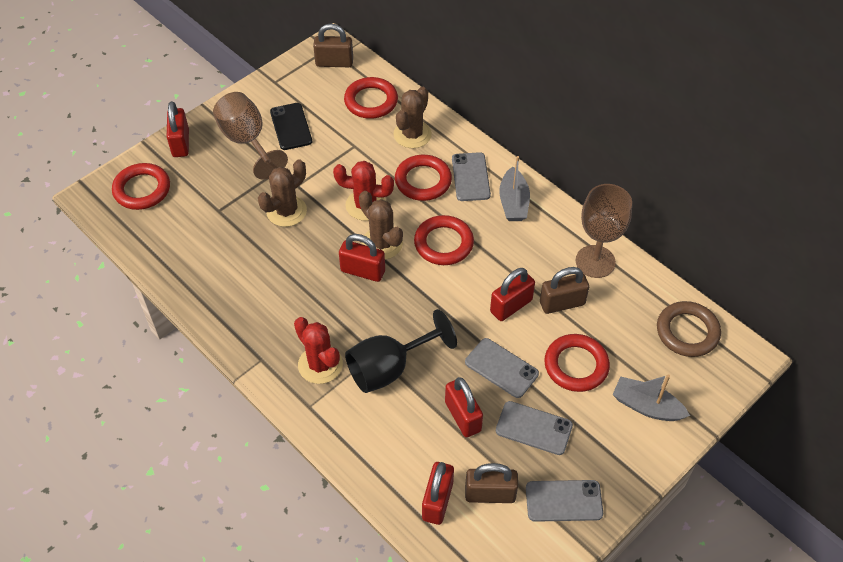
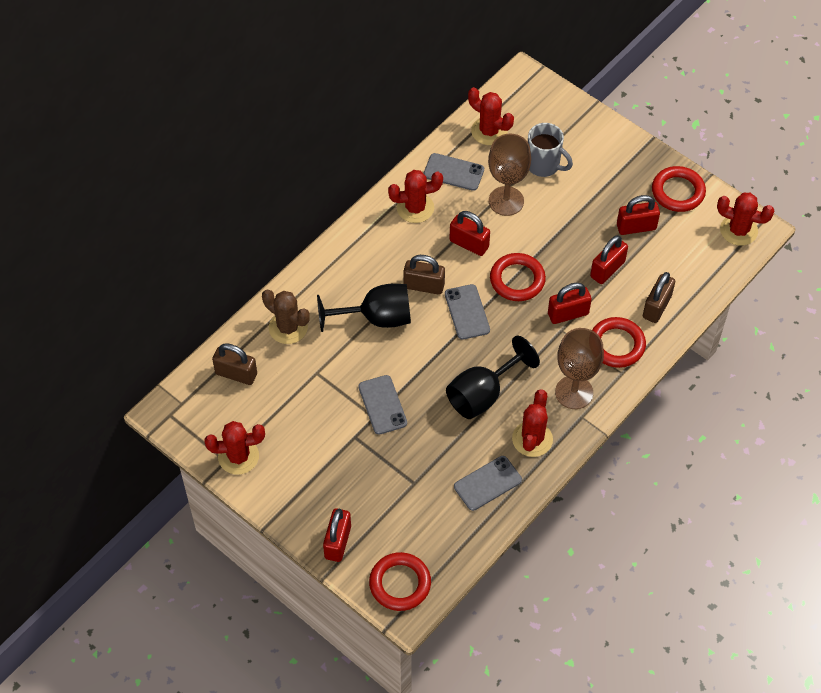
black goblet: 1 -> 2
black phone: 1 -> 0
brown cactus: 3 -> 1
brown ring: 1 -> 0
grey boat: 2 -> 0
grey mug: 0 -> 1
red cactus: 2 -> 5
red ring: 5 -> 4

